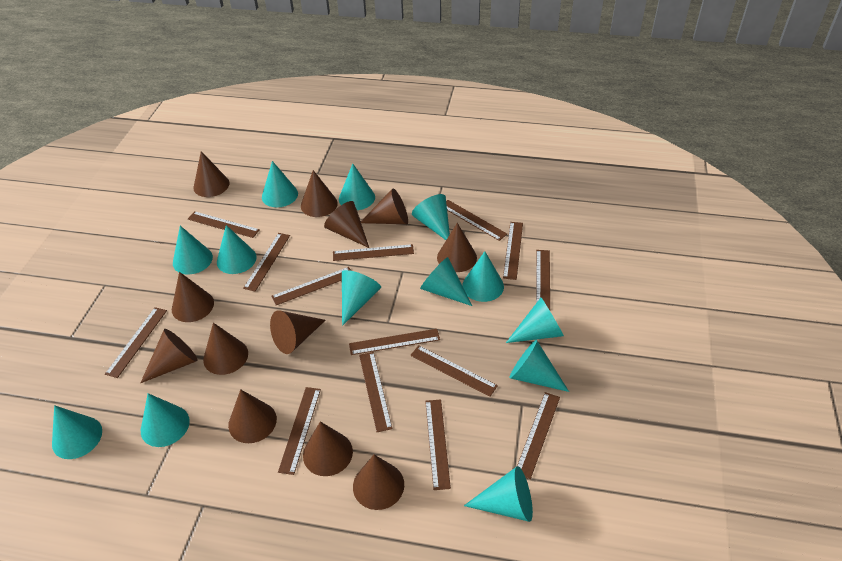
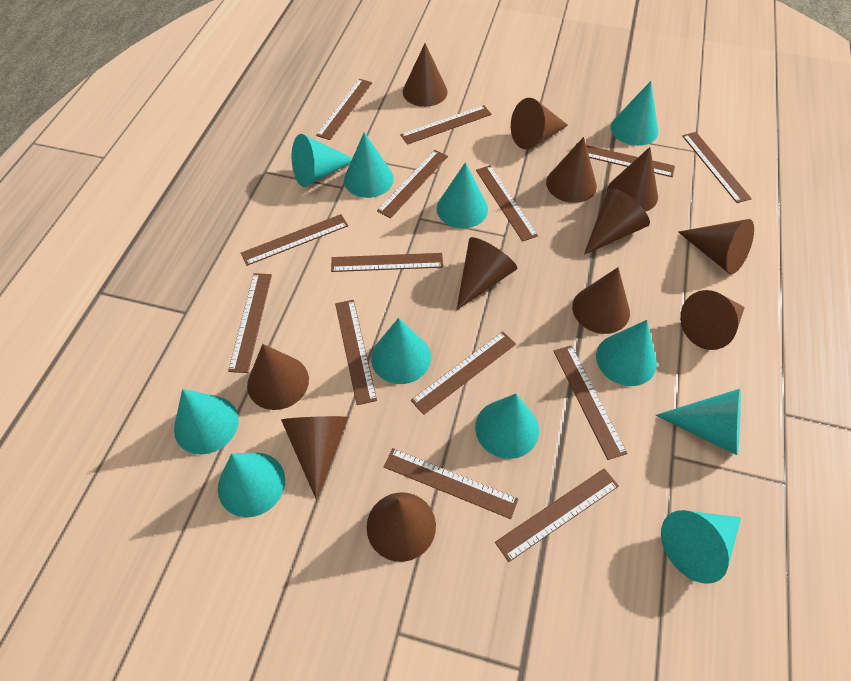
turquoise cone: 13 -> 11

